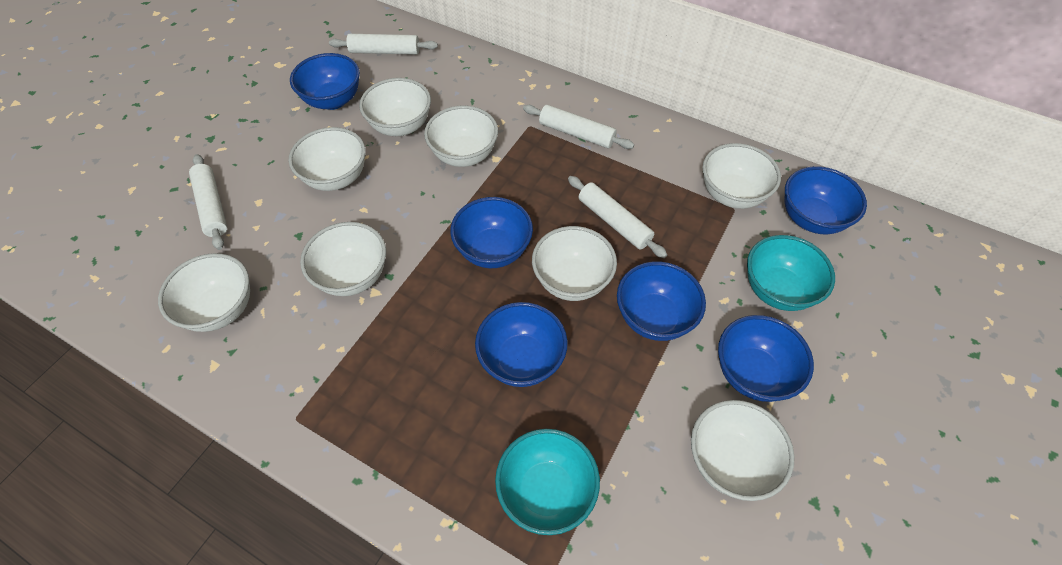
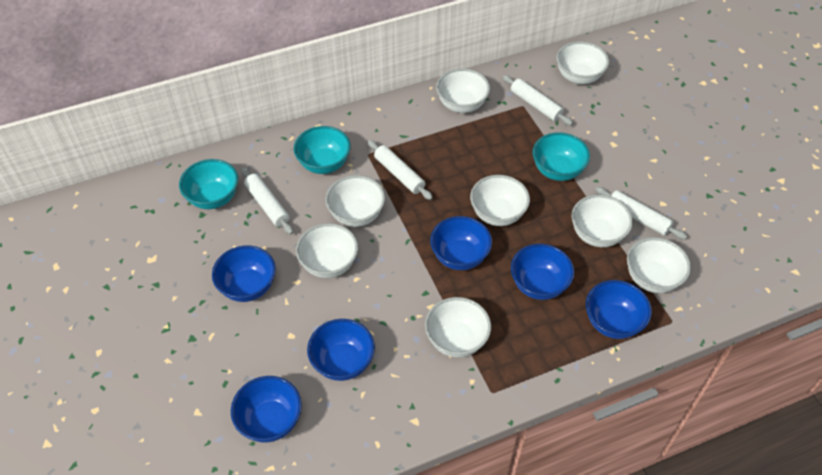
turquoise bowl: 2 -> 3

